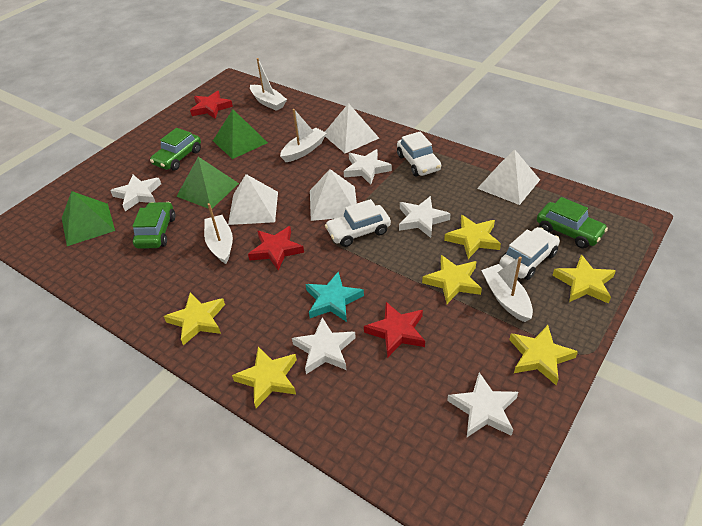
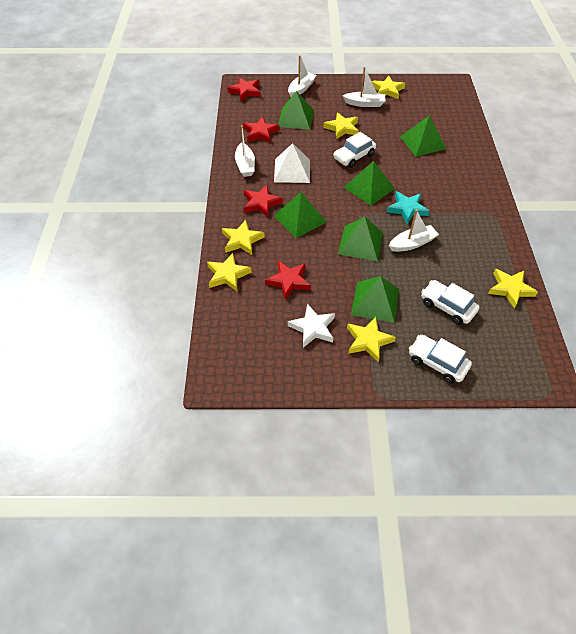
green car: 3 -> 0
green pyramid: 3 -> 6
red star: 3 -> 4
white pyramid: 4 -> 1
white star: 5 -> 1

